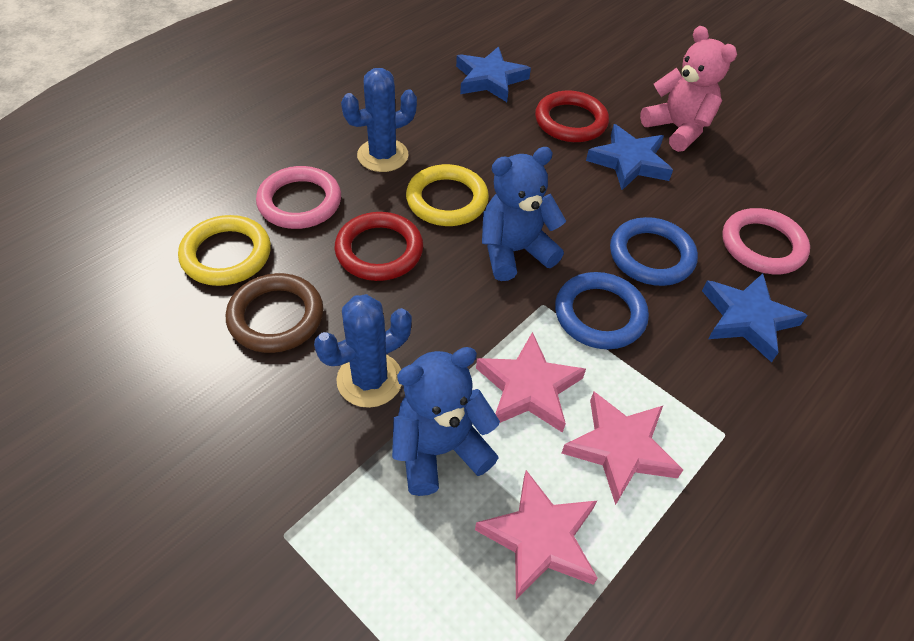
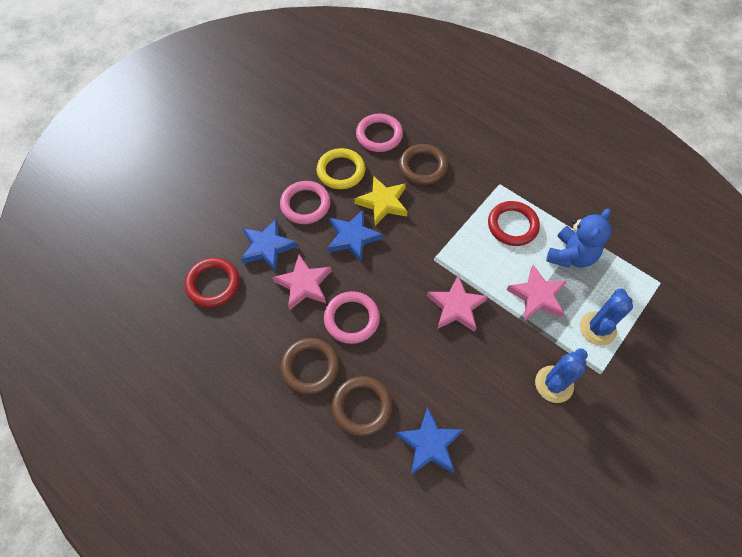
blue ring: 2 -> 0
blue teddy bear: 2 -> 1
brown ring: 1 -> 3
pink ring: 2 -> 3
pink teddy bear: 1 -> 0
yellow ring: 2 -> 1
yellow star: 0 -> 1

